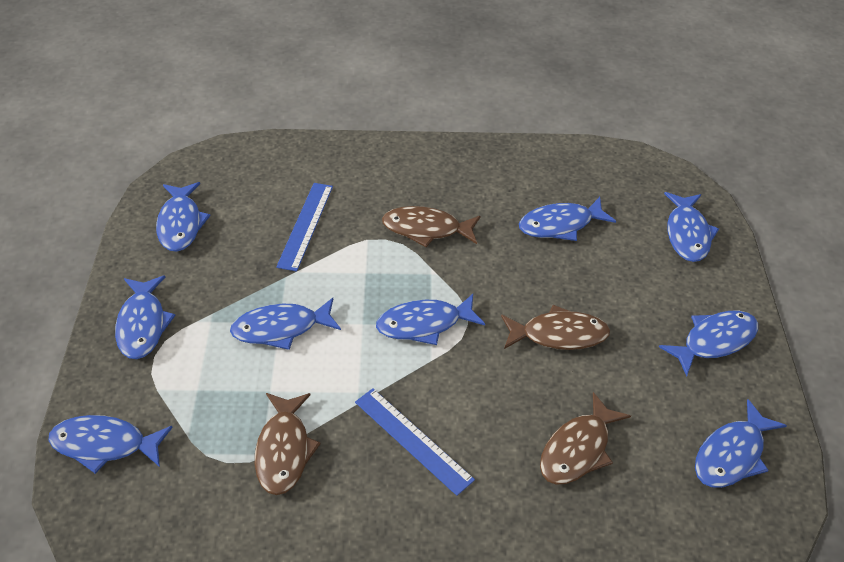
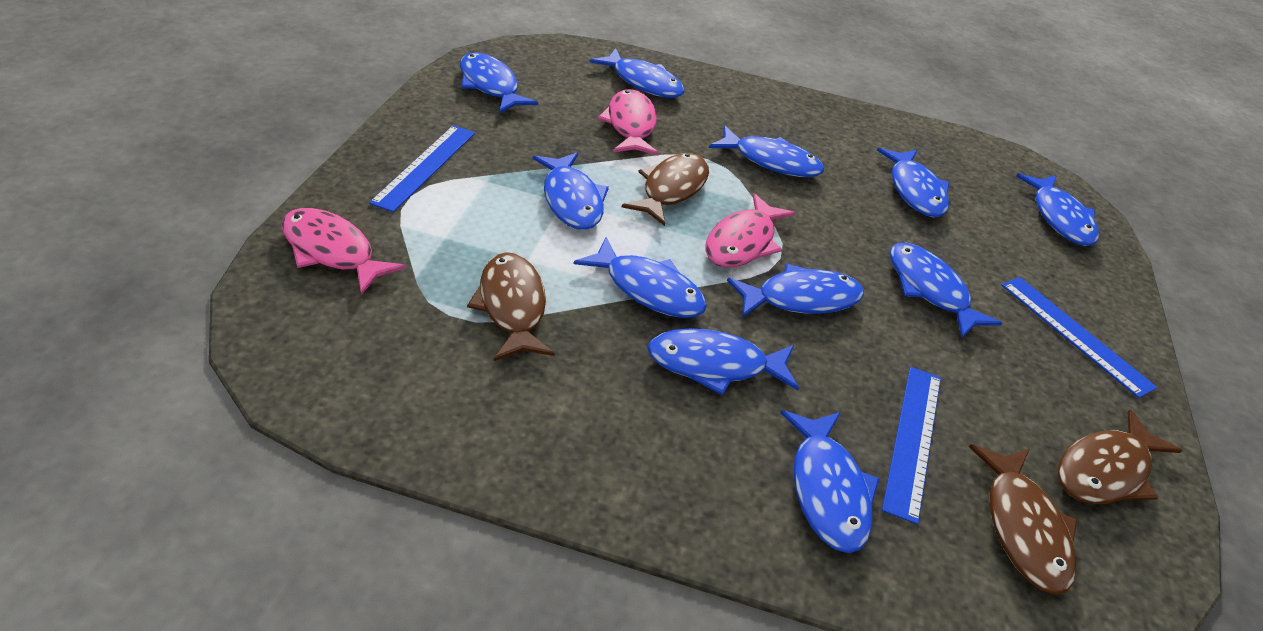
blue fish: 9 -> 11
blue ruler: 2 -> 3
pink fish: 0 -> 3

